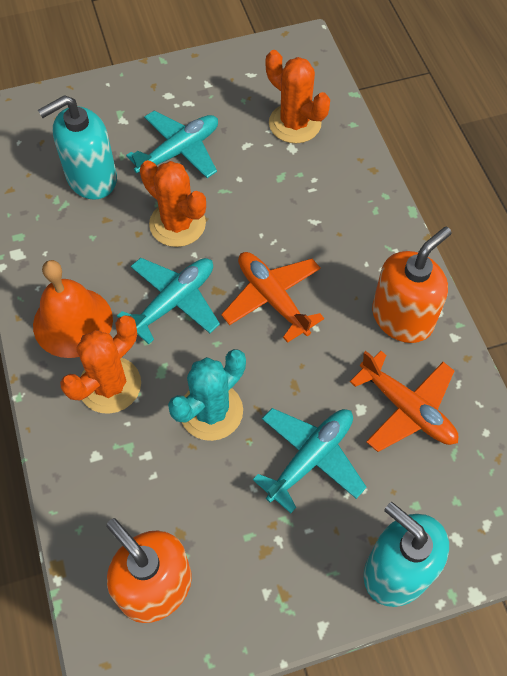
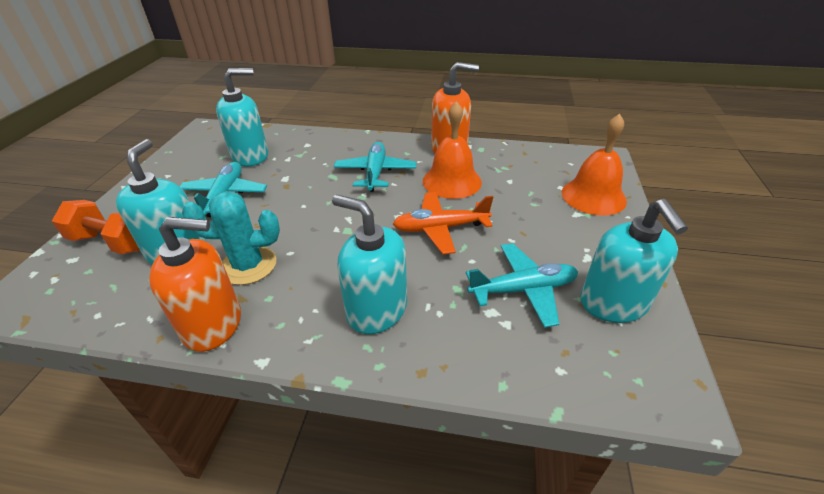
orange bell: 1 -> 2
orange cactus: 3 -> 0
orange dumbbell: 0 -> 1
orange plane: 2 -> 1
turquoise soap dispenser: 2 -> 4

